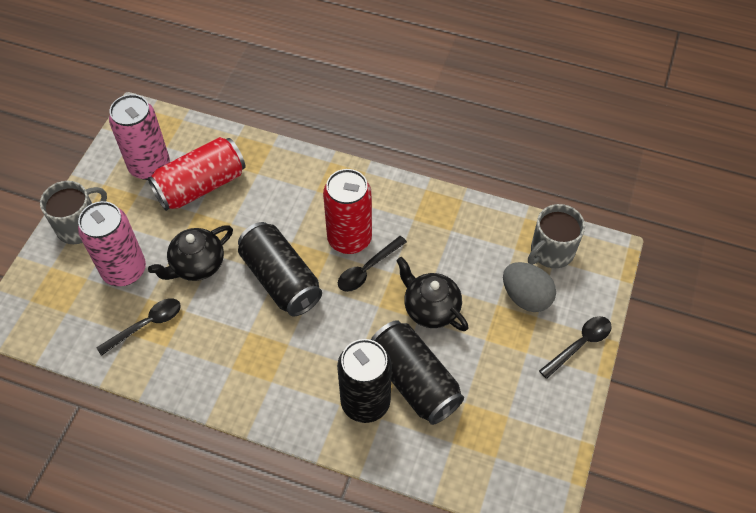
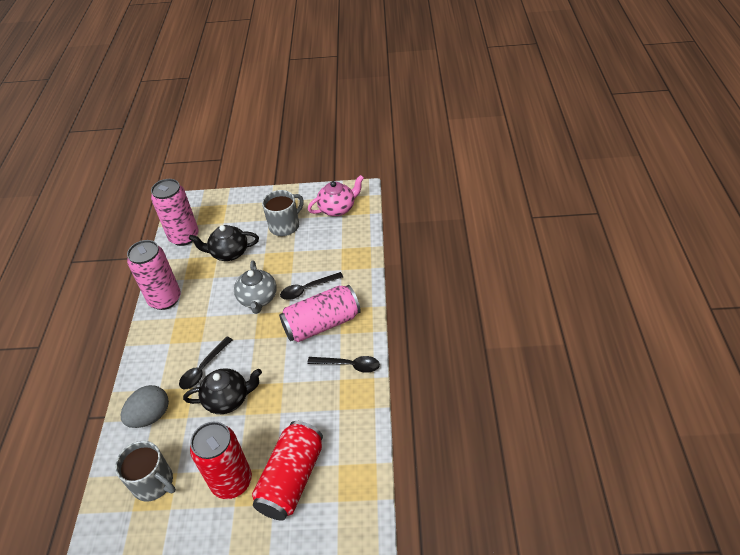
black can: 3 -> 0
grey teapot: 0 -> 1
pink can: 2 -> 3
pink teapot: 0 -> 1

